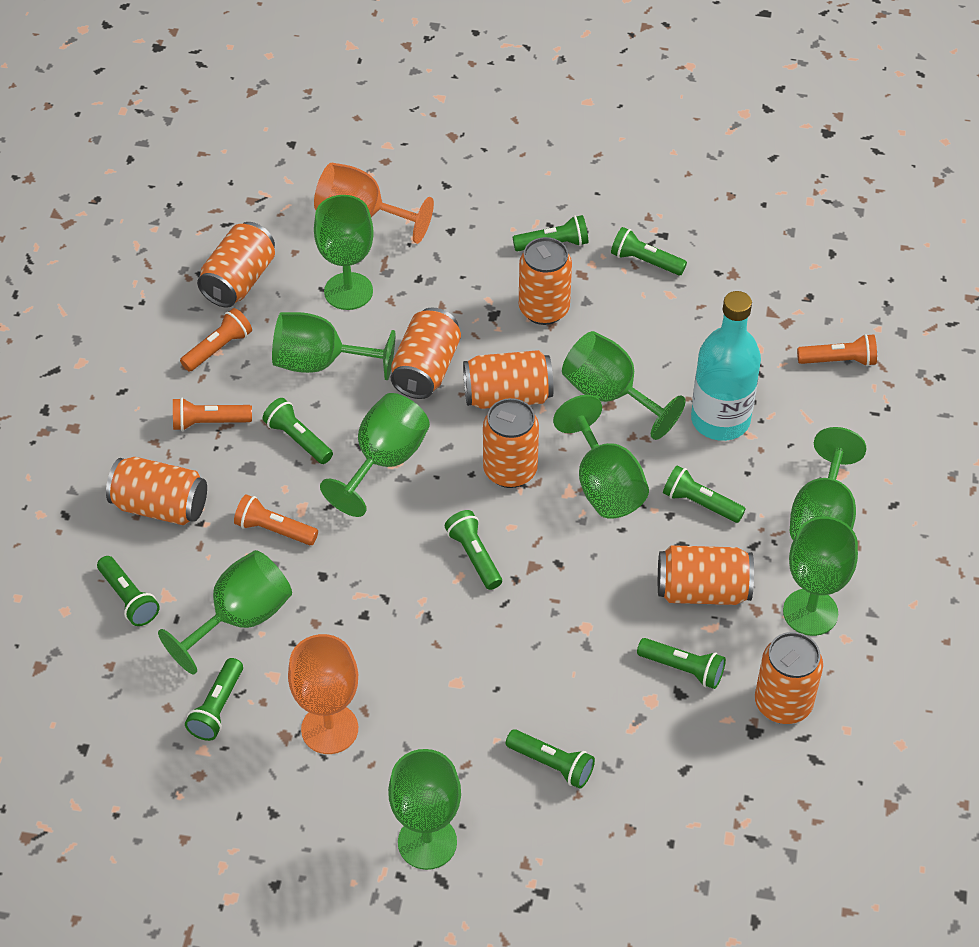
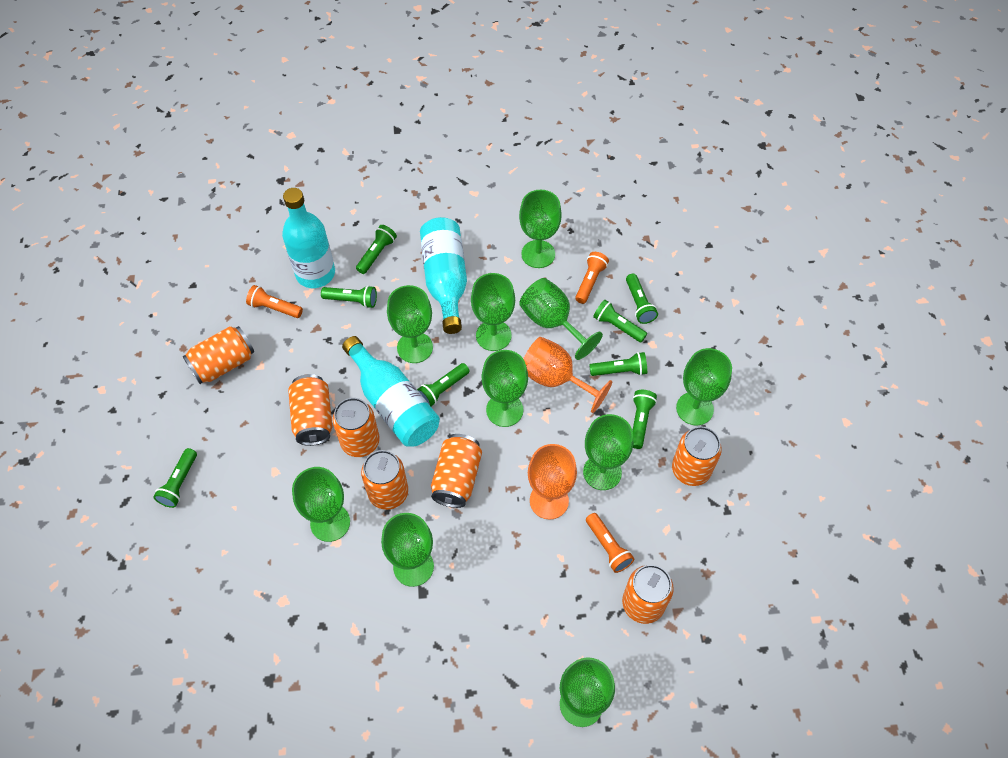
green flashlight: 9 -> 8
green goblet: 9 -> 10
orange can: 8 -> 7
orange flashlight: 4 -> 3
turquoise bottle: 1 -> 3

